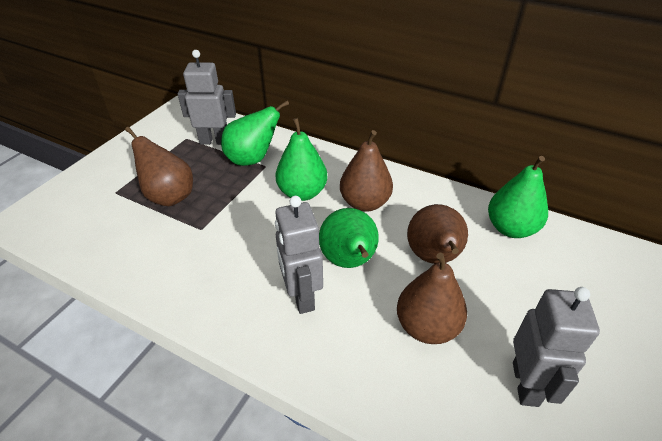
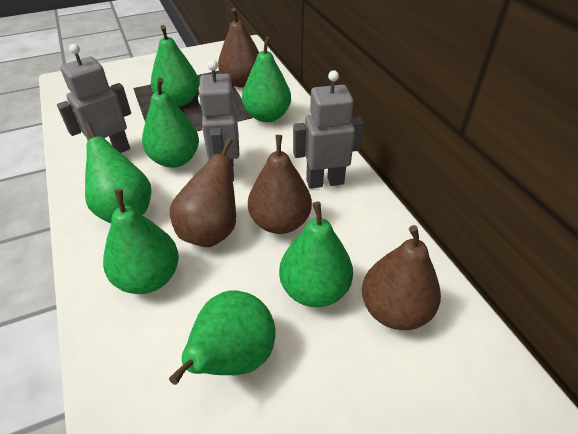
green pear: 4 -> 7

